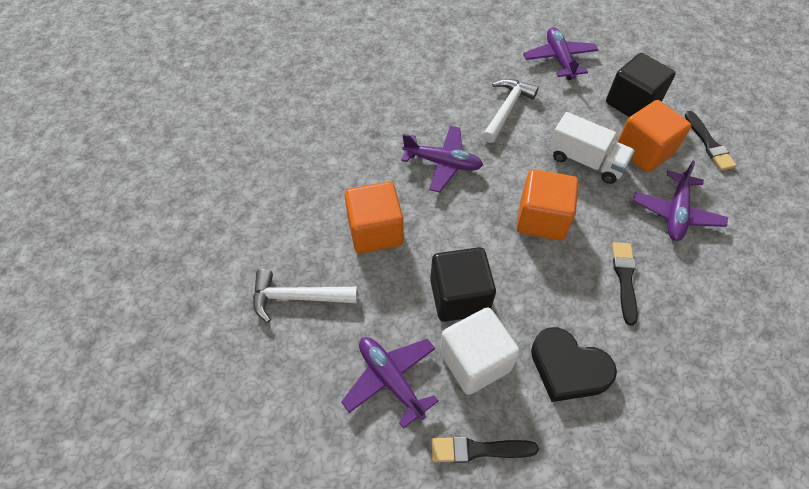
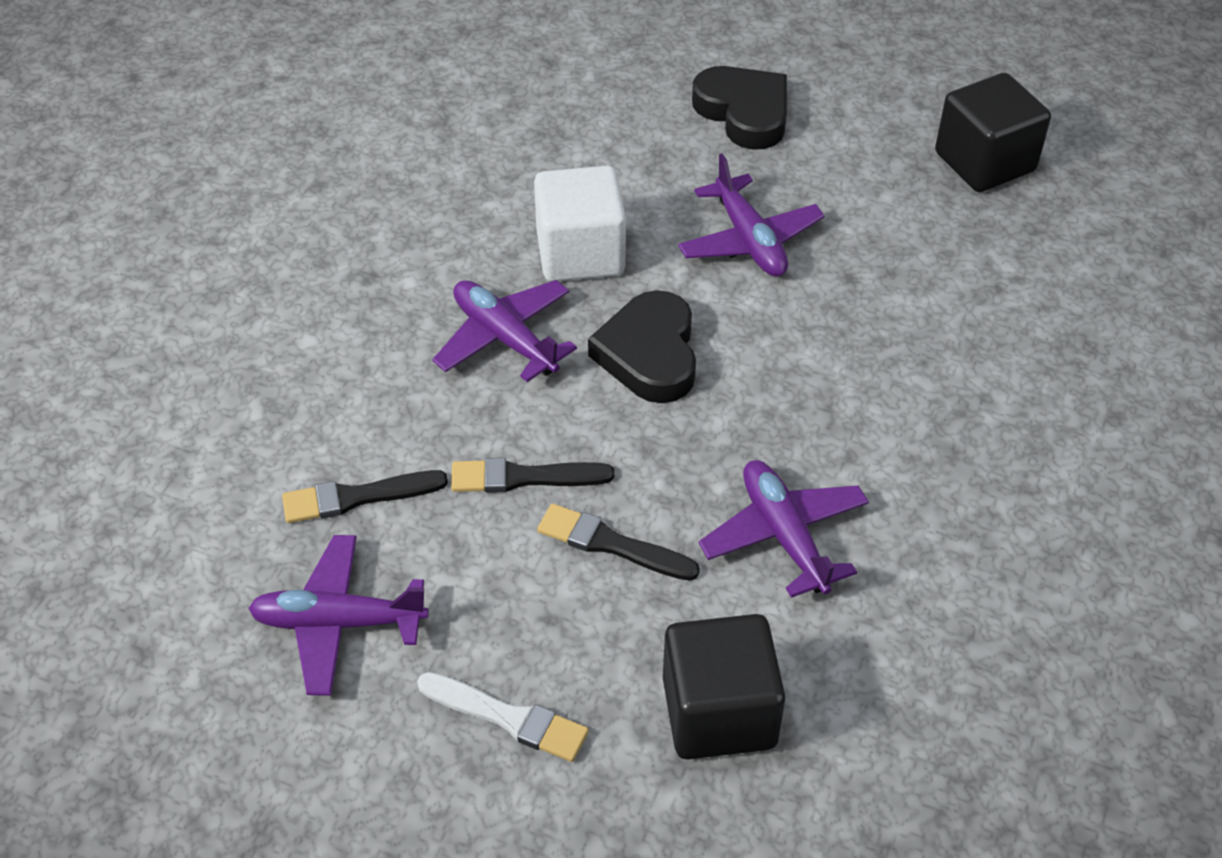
black heart: 1 -> 2
orange cube: 3 -> 0
white brush: 0 -> 1
white hammer: 2 -> 0
white truck: 1 -> 0

